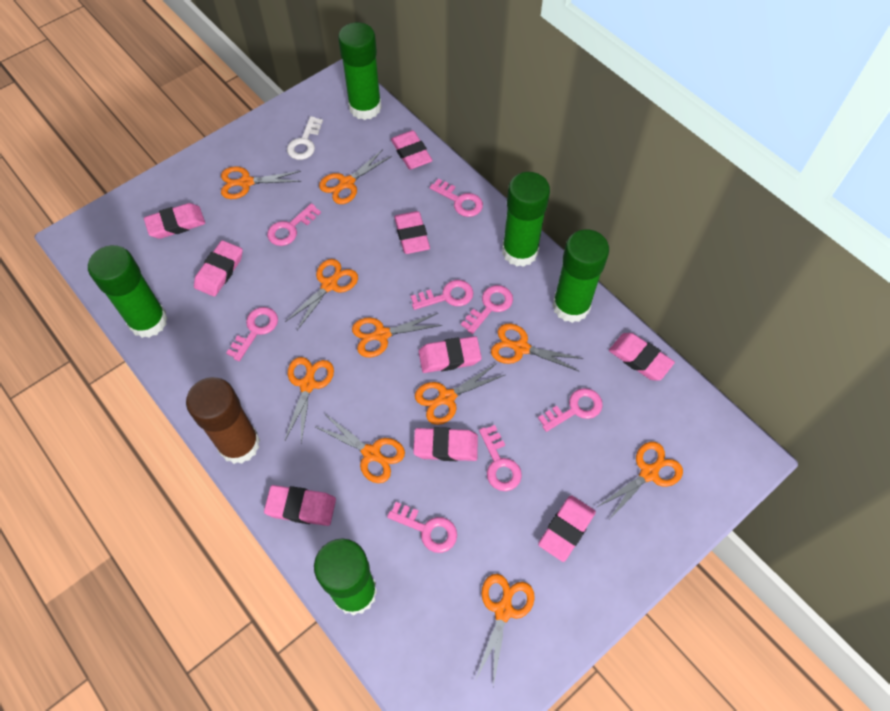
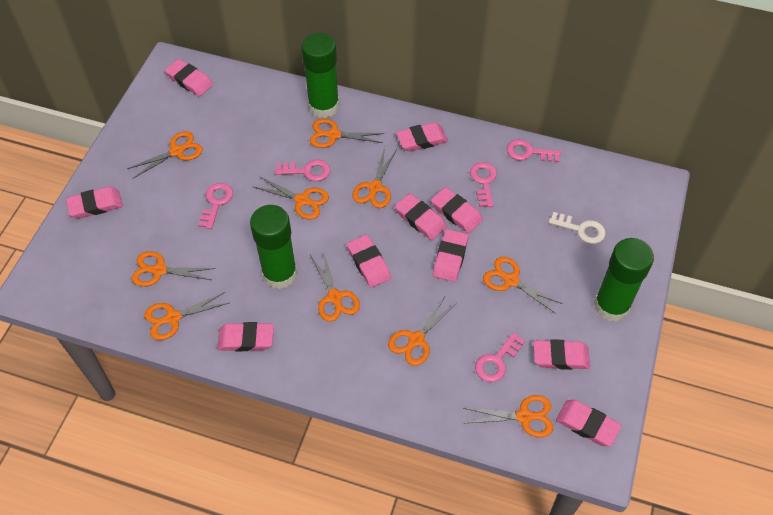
brown glue stick: 1 -> 0
green glue stick: 5 -> 3
pink eraser: 9 -> 10
pink key: 8 -> 5

